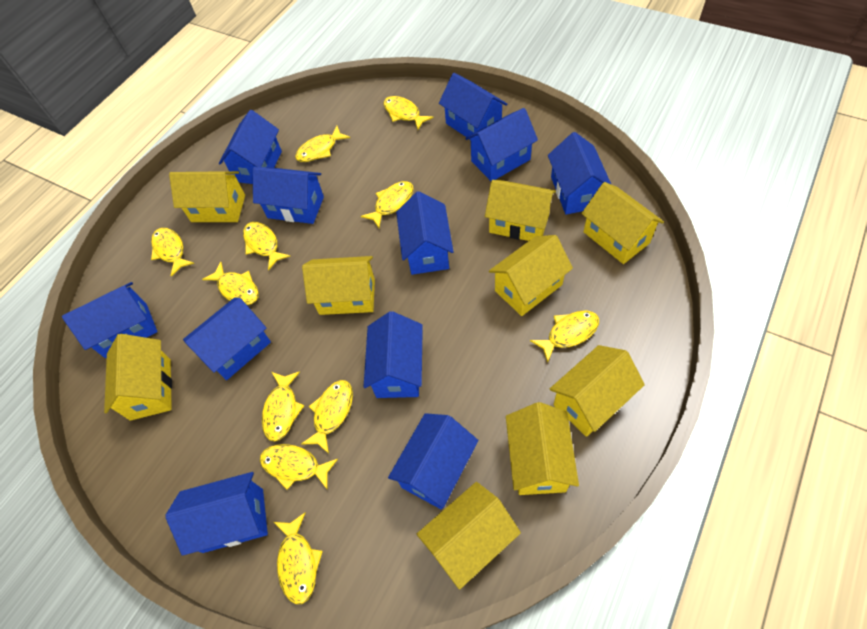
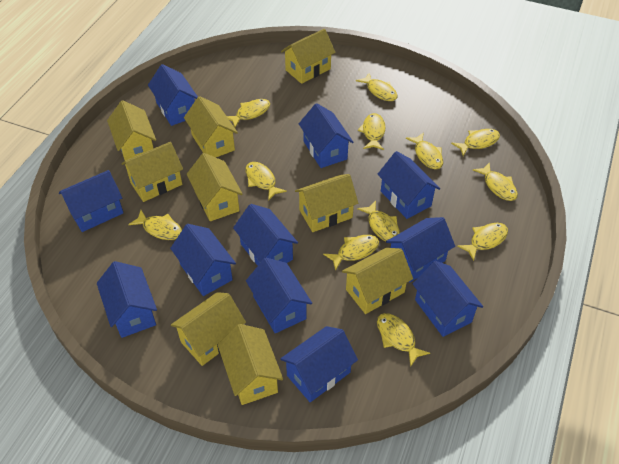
yellow fish: 11 -> 12

